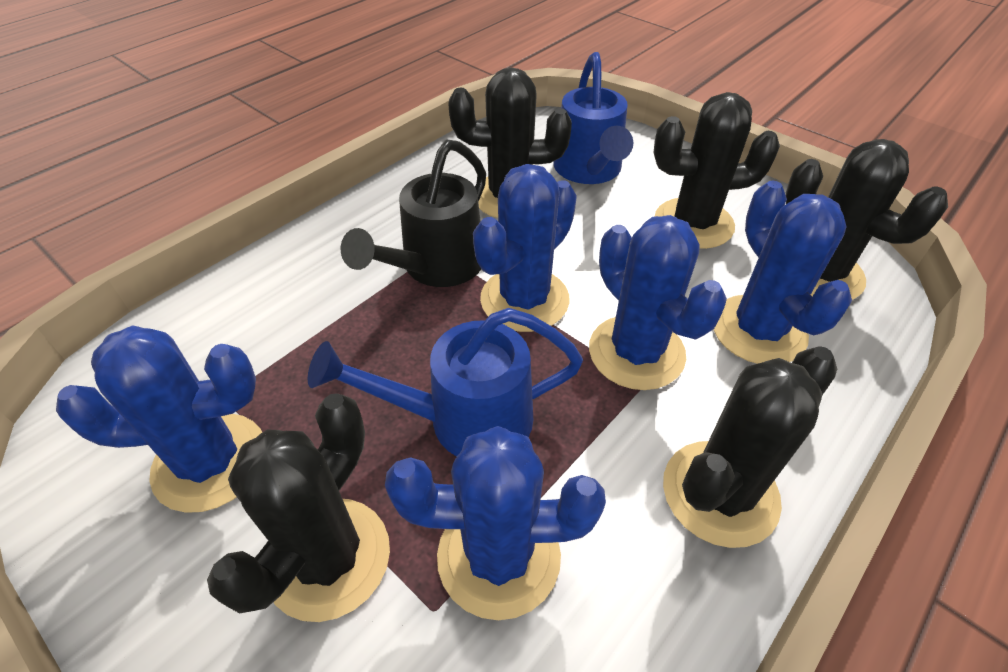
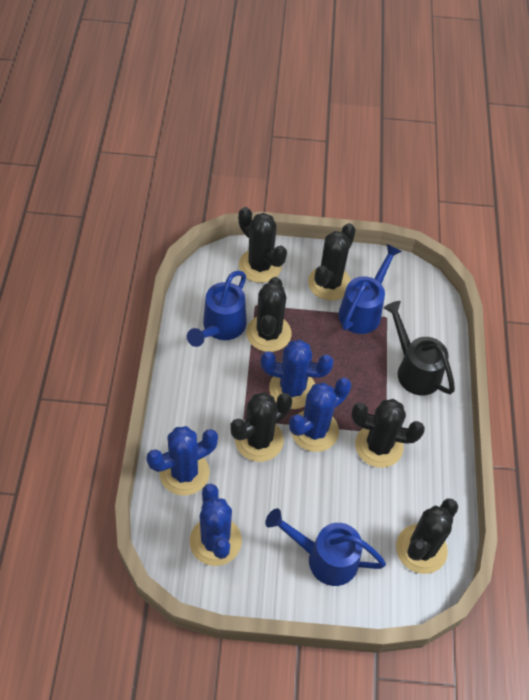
black cactus: 5 -> 6
blue cactus: 5 -> 4
blue watering can: 2 -> 3

